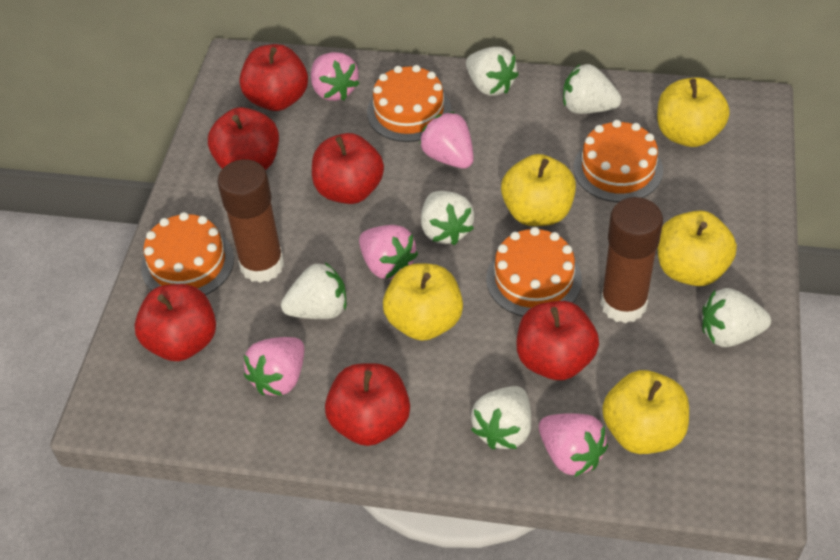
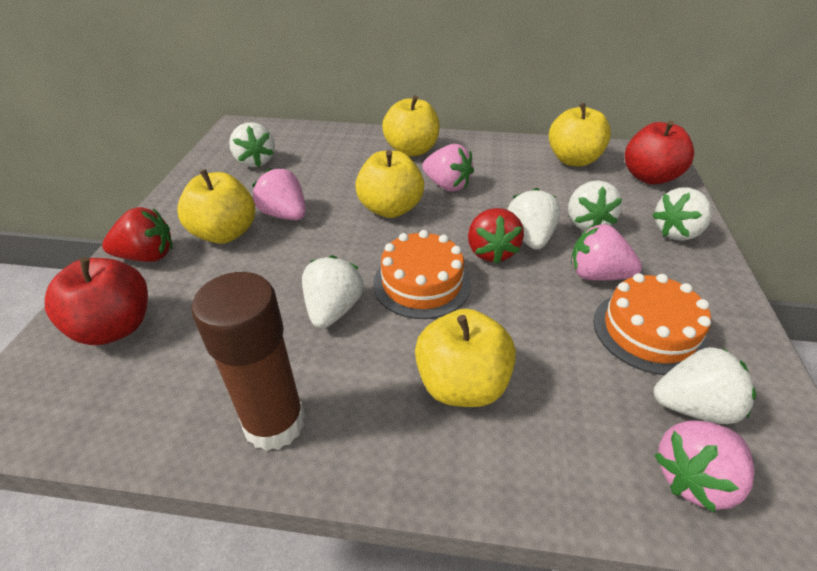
brown glue stick: 2 -> 1
orange cake: 4 -> 2
pink strawberry: 5 -> 4
red apple: 6 -> 2
red strawberry: 0 -> 2

